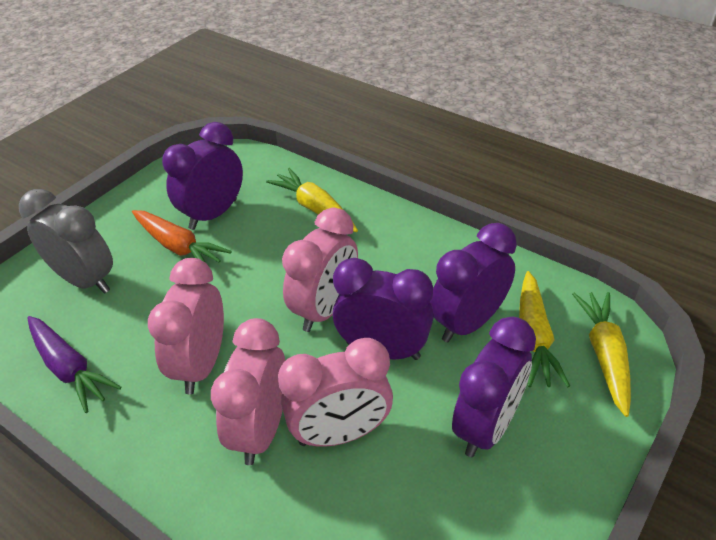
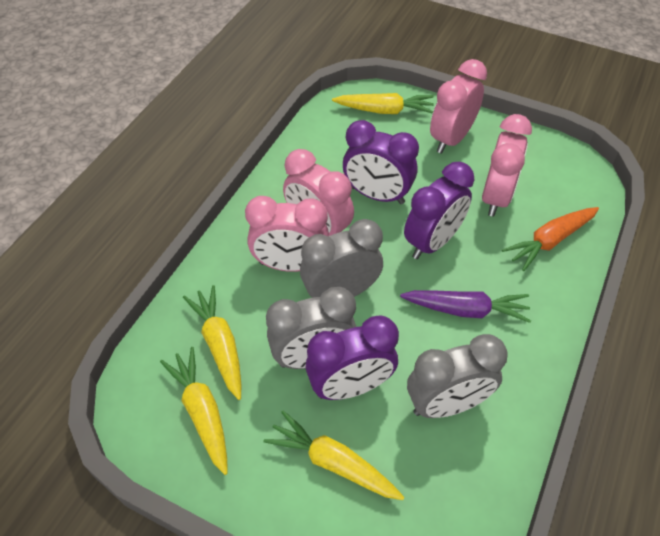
grey clock: 1 -> 3
purple clock: 4 -> 3
yellow carrot: 3 -> 4

